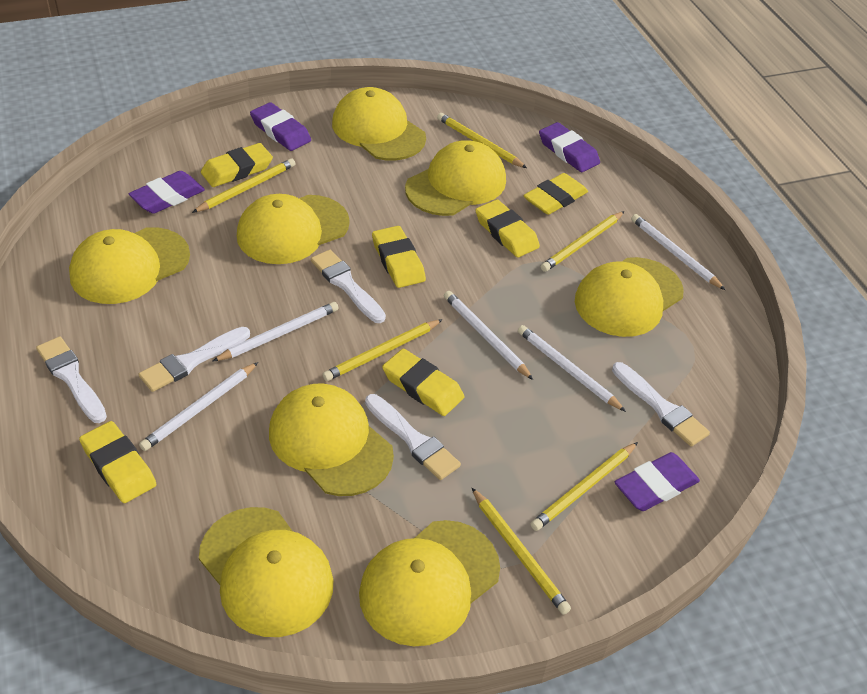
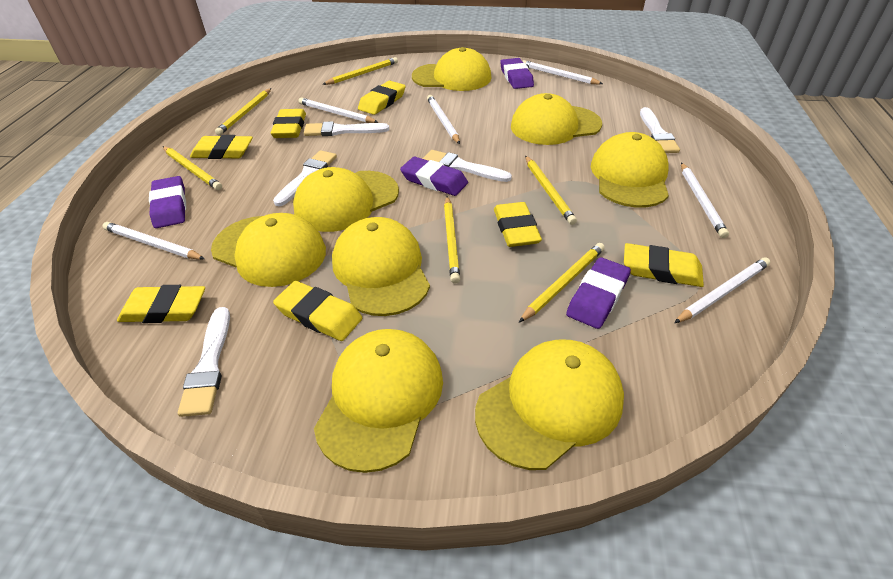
white pencil: 5 -> 6
yellow eraser: 6 -> 7

